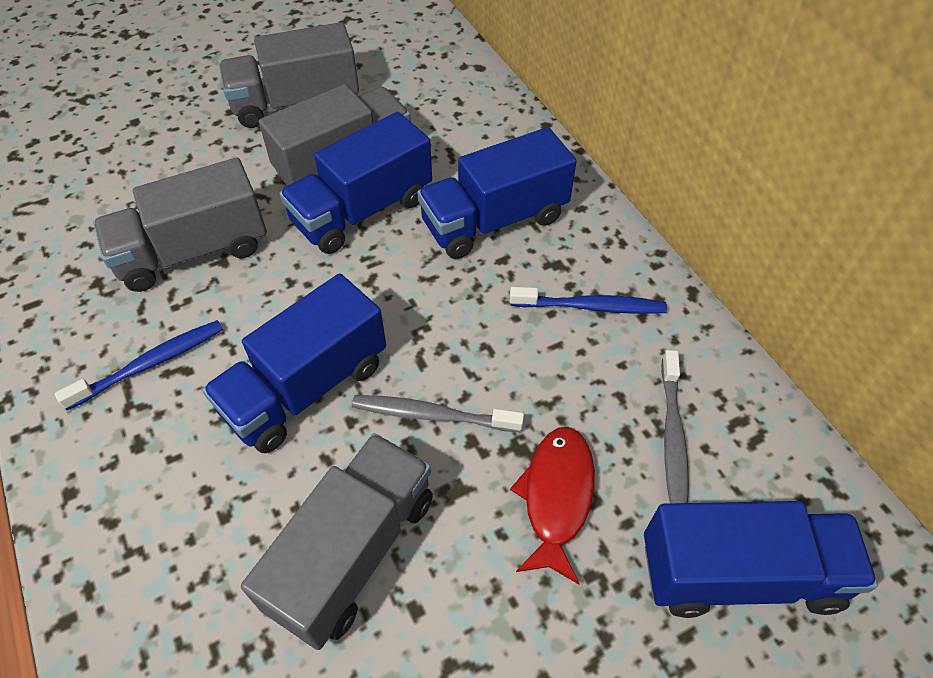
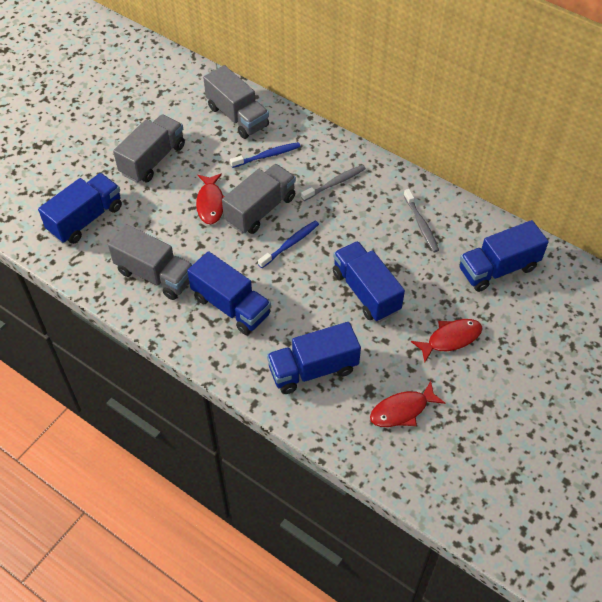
blue truck: 4 -> 5
red fish: 1 -> 3

